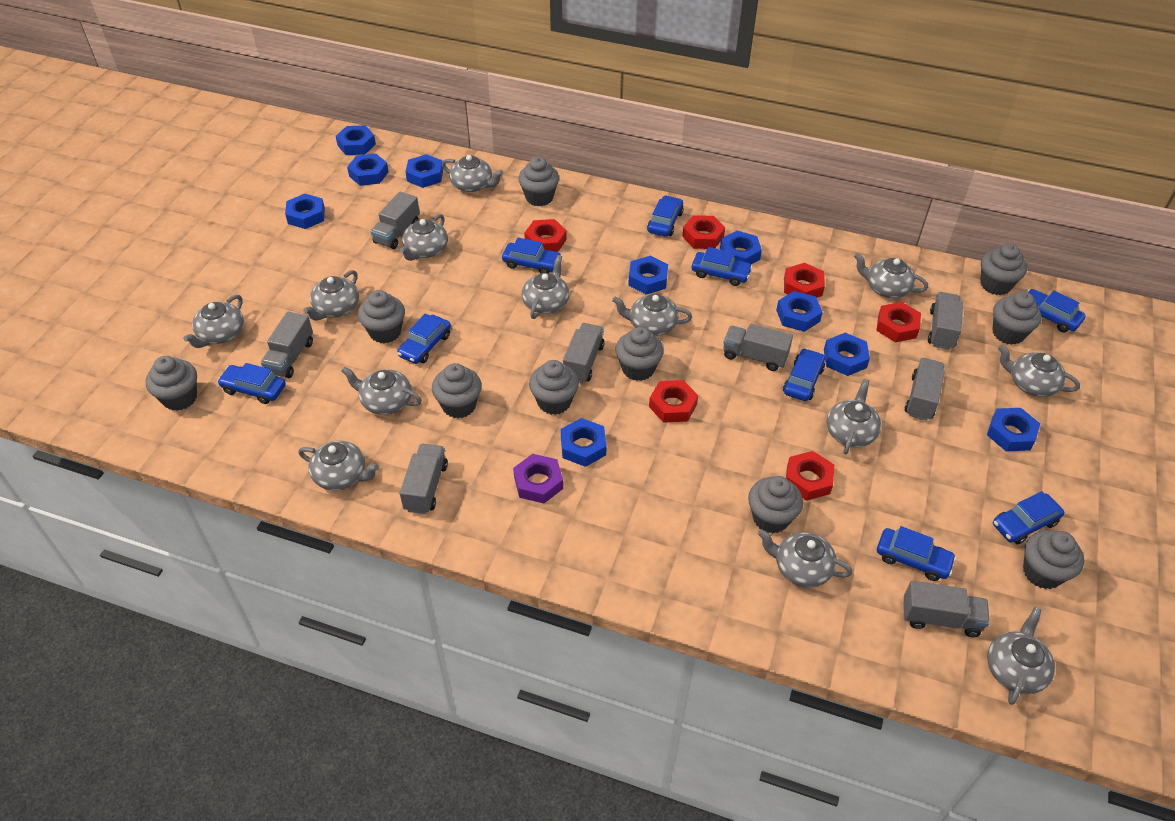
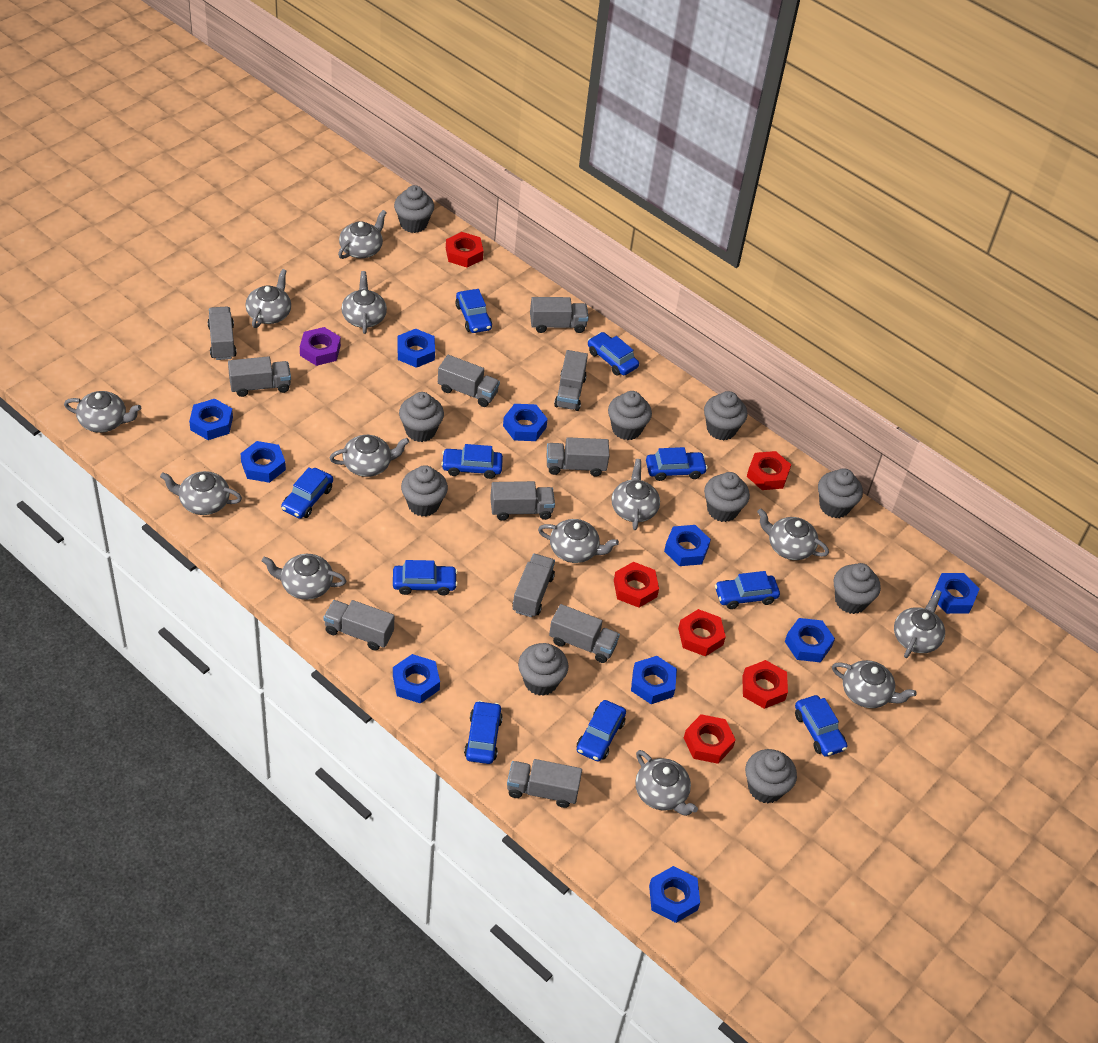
blue car: 9 -> 10
grey truck: 8 -> 11

